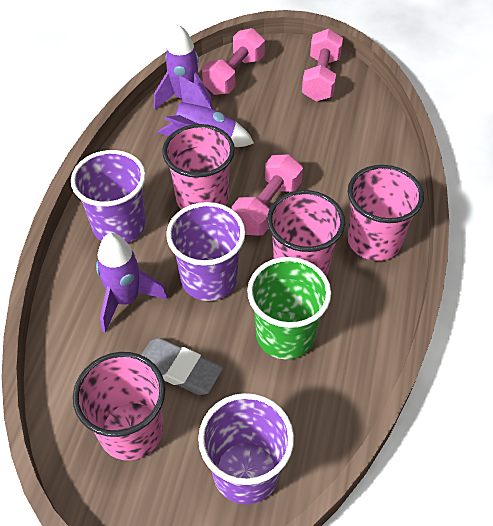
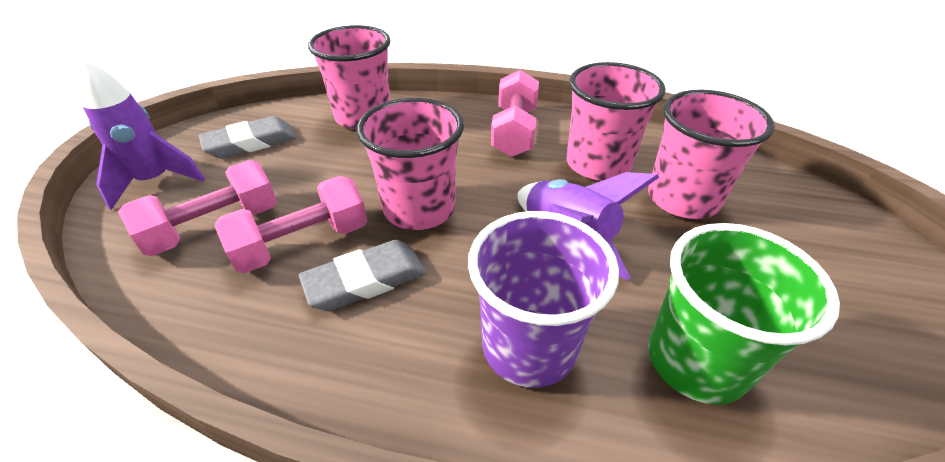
grey eraser: 1 -> 2
purple cup: 3 -> 1
purple rocket: 3 -> 2

